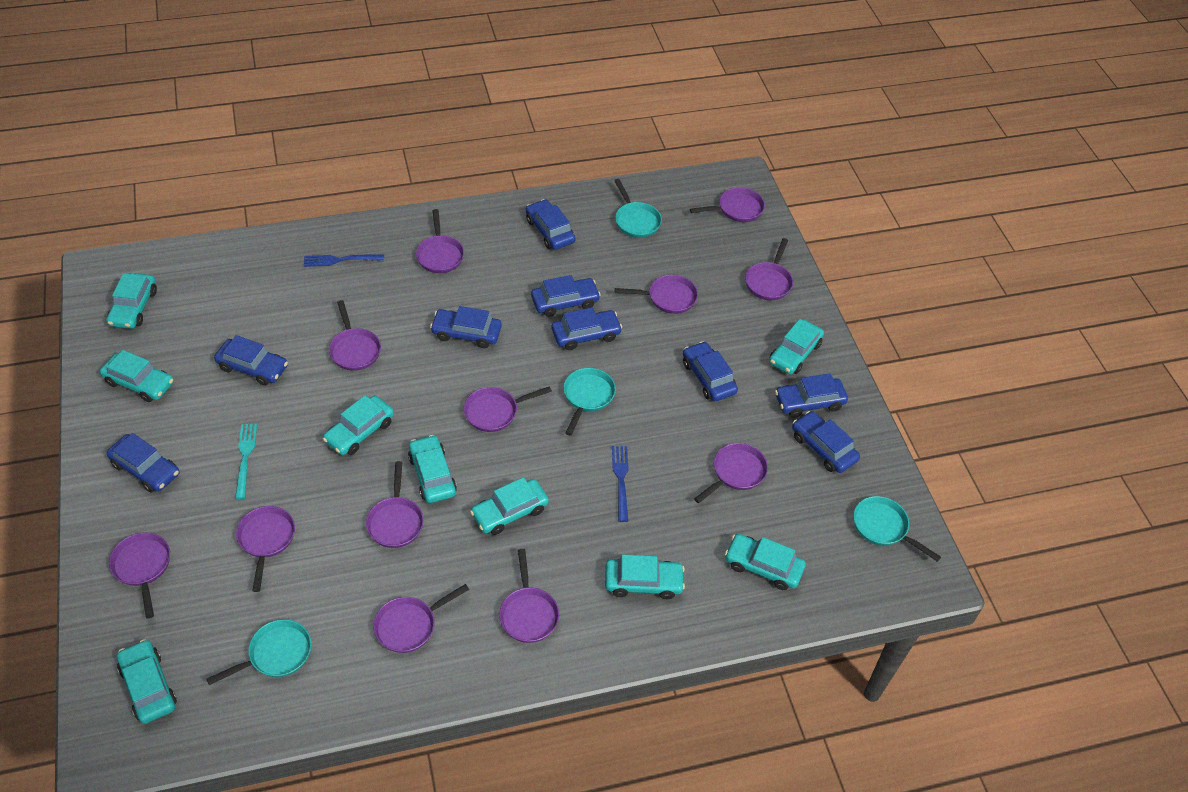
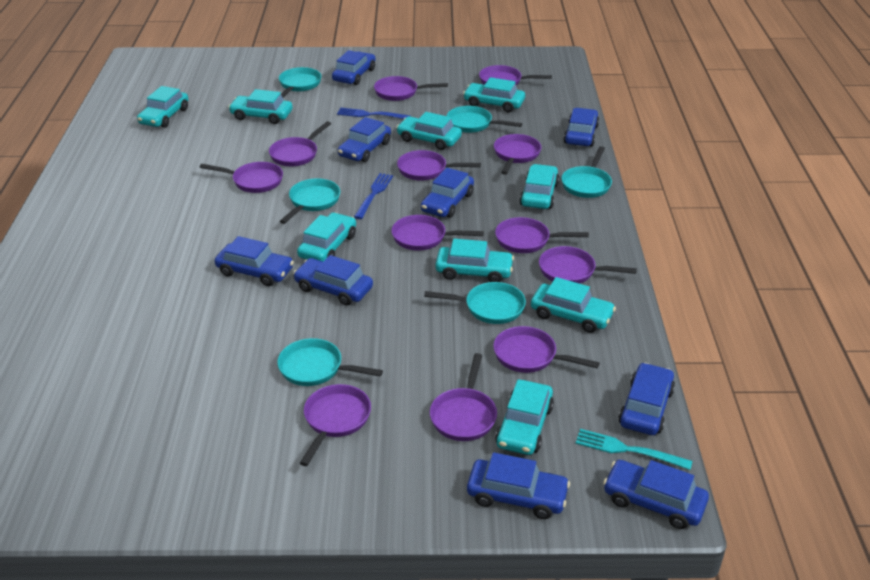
turquoise pan: 4 -> 6

